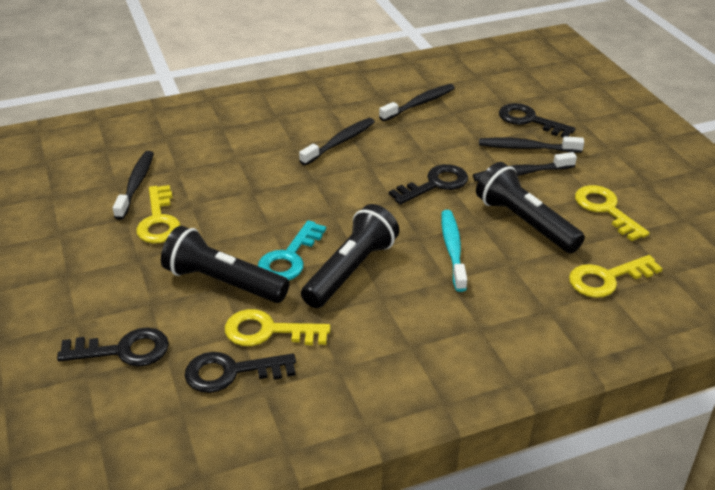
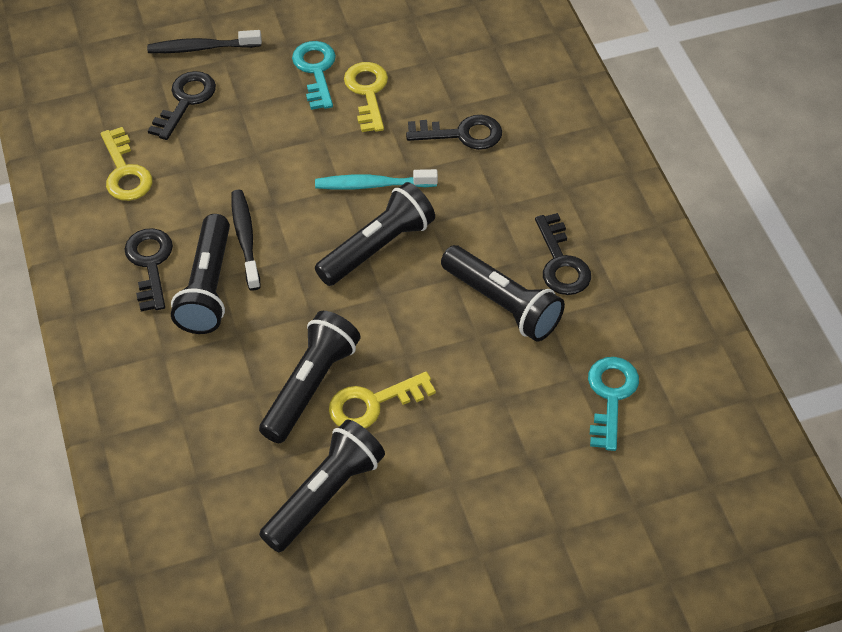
black flashlight: 3 -> 5
black toothbrush: 5 -> 2
turquoise key: 1 -> 2
yellow key: 4 -> 3

